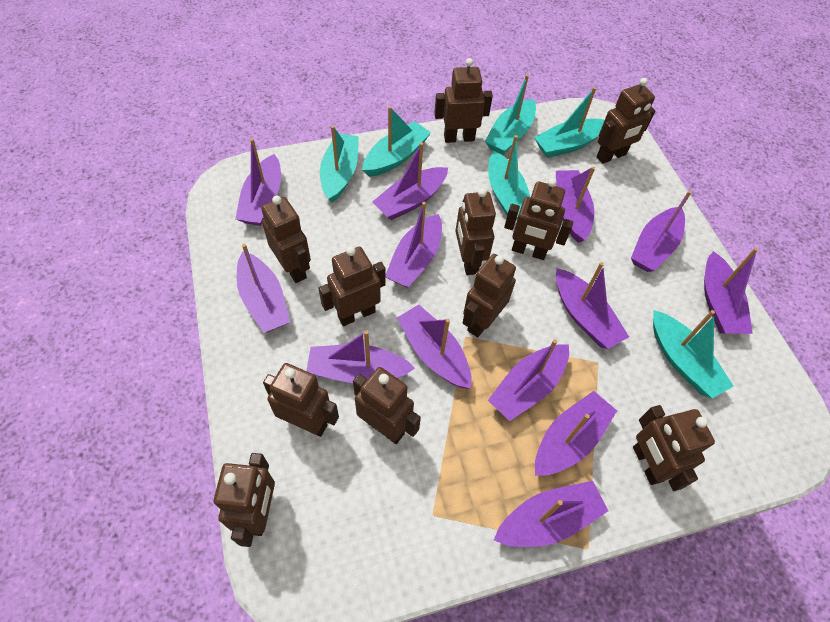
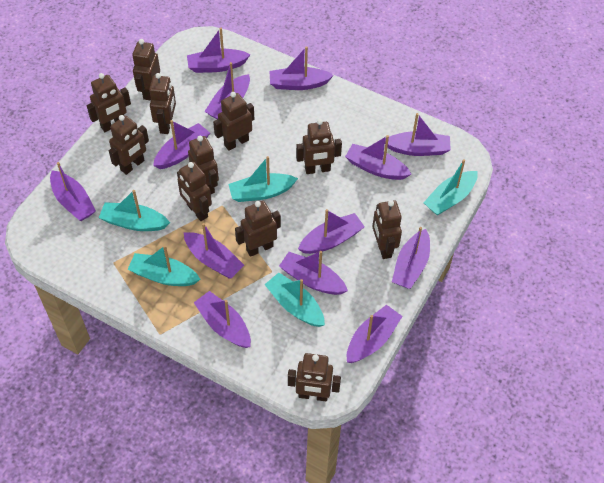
turquoise boat: 6 -> 5

